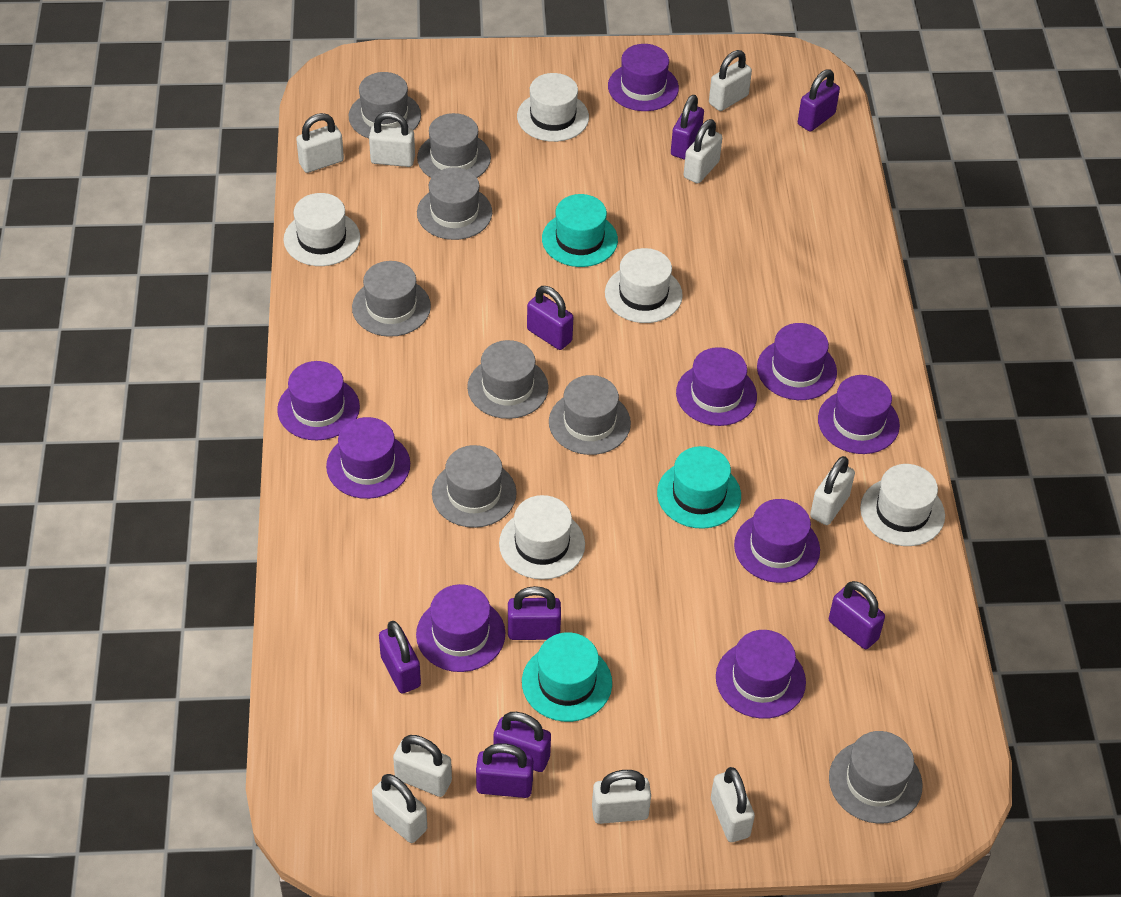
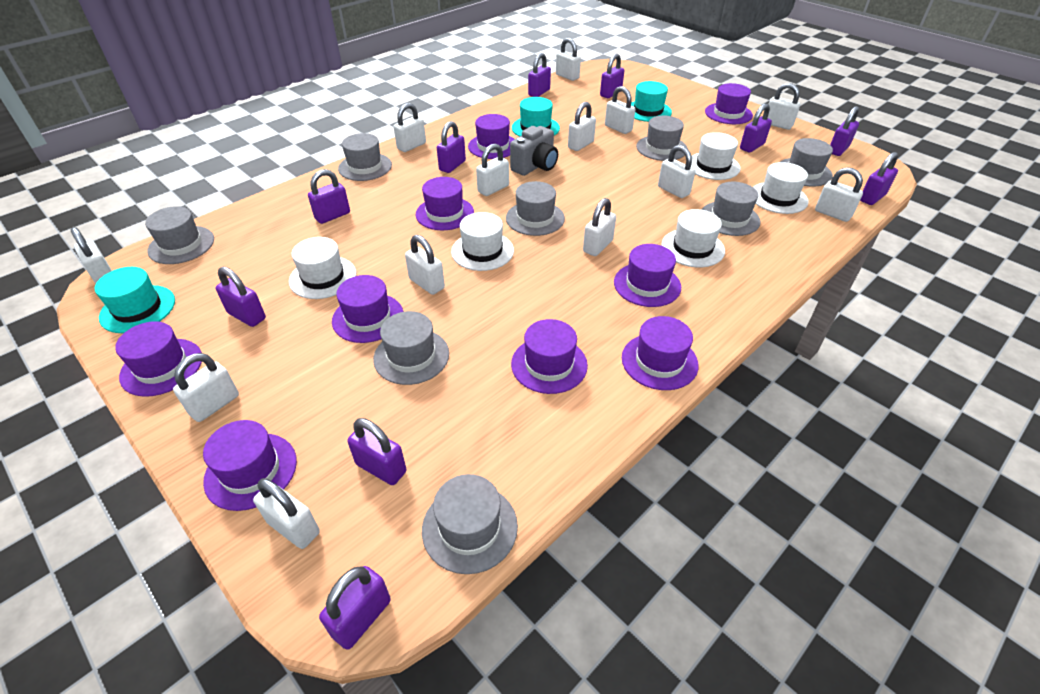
grey camera: 0 -> 1
purple padlock: 8 -> 10
white padlock: 9 -> 13

